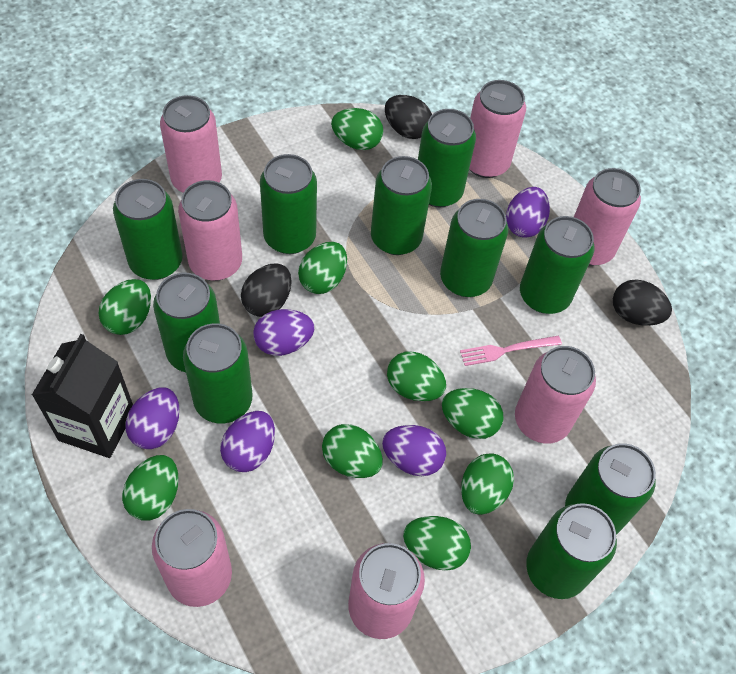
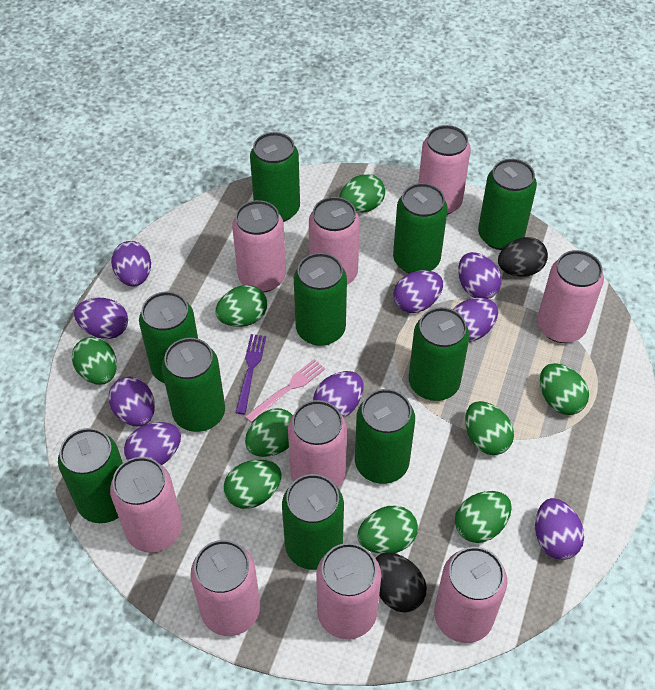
black carton: 1 -> 0
black egg: 3 -> 2
pink can: 7 -> 9
purple egg: 5 -> 9
purple fork: 0 -> 1

